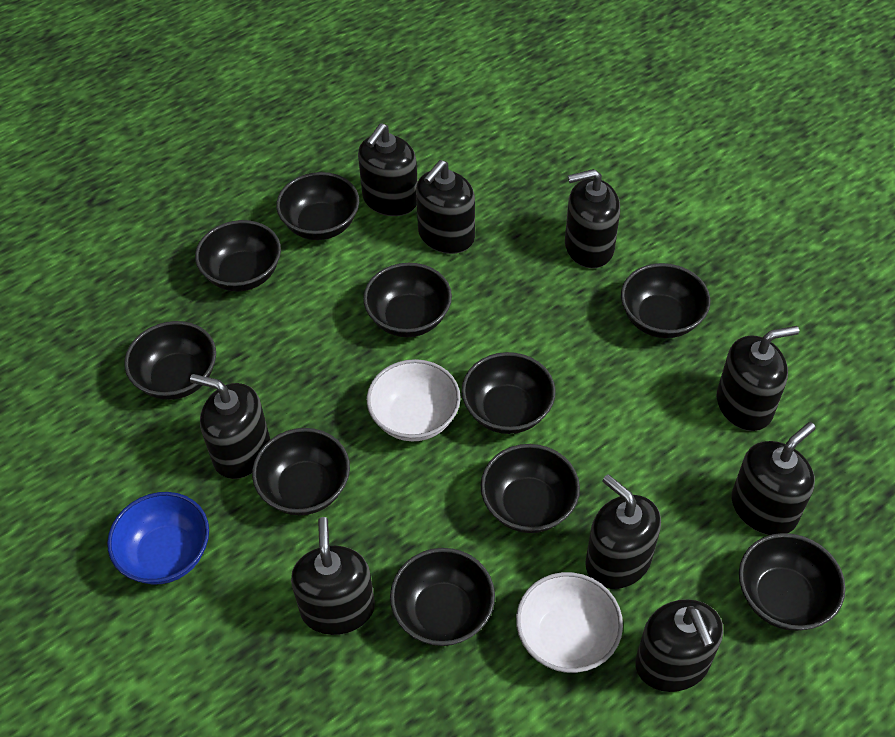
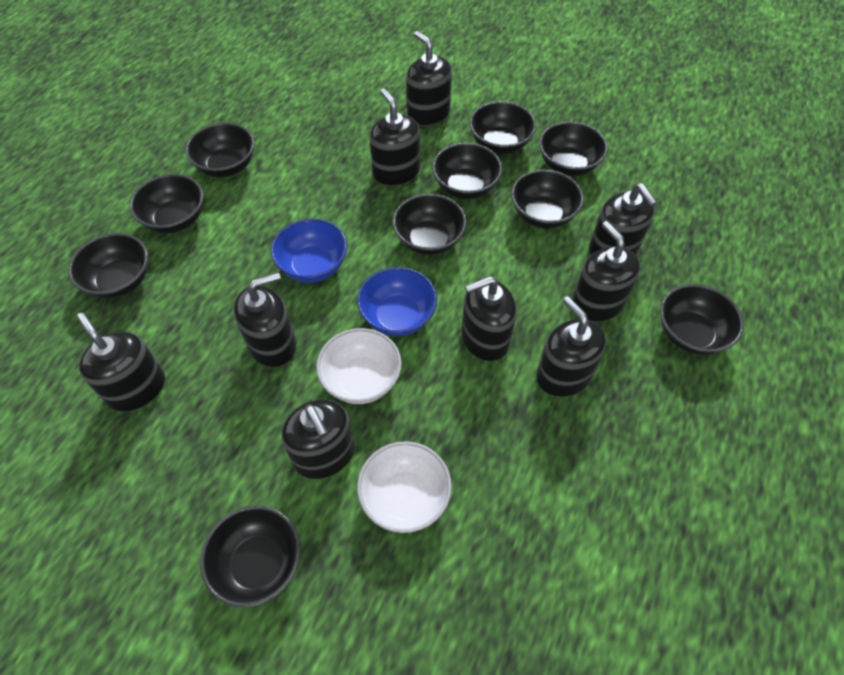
blue bowl: 1 -> 2

